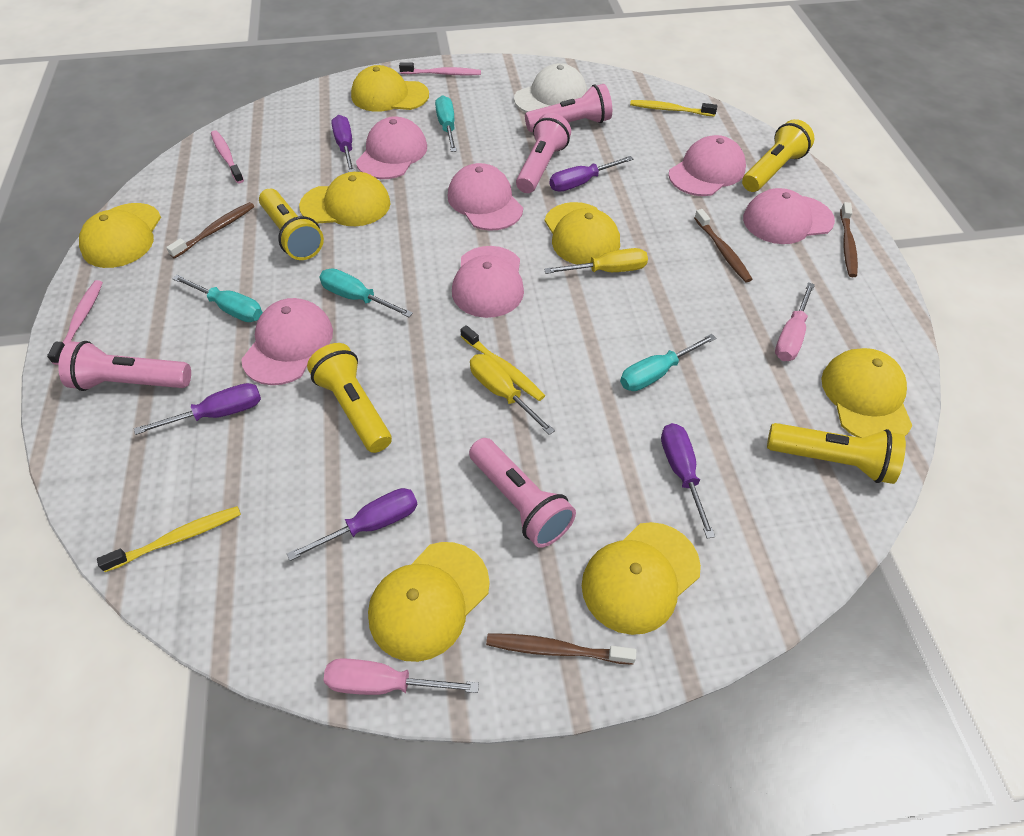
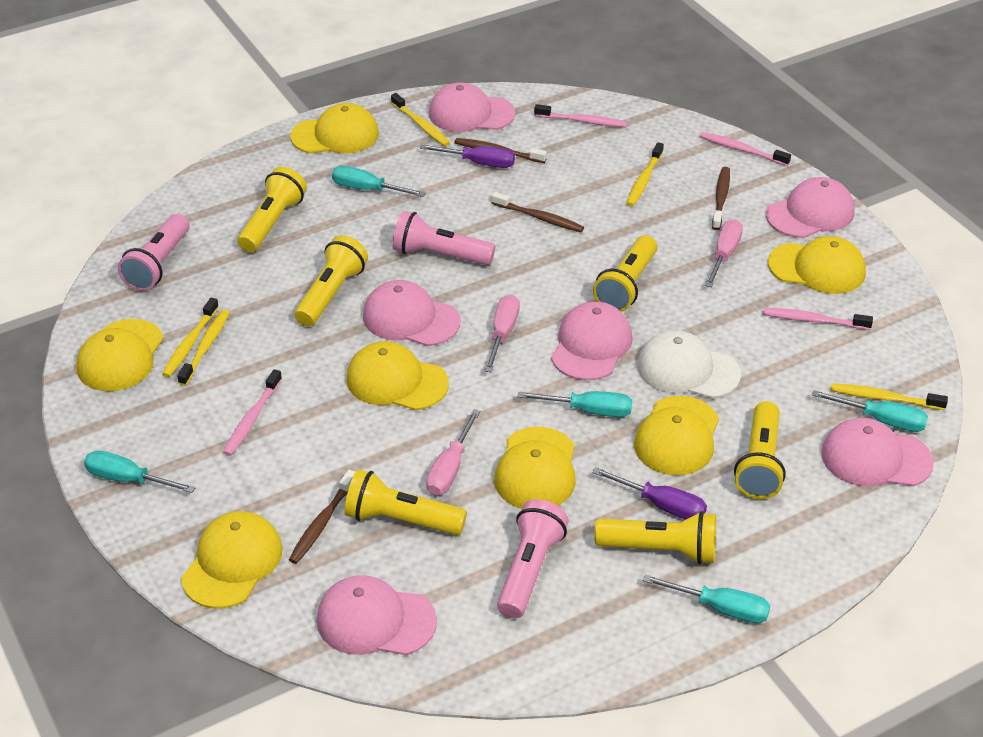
pink flashlight: 4 -> 3
pink screwdriver: 2 -> 3
pink toothbrush: 3 -> 4
purple screwdriver: 5 -> 2
turquoise screwdriver: 4 -> 5
yellow flashlight: 4 -> 6
yellow screwdriver: 2 -> 0
yellow toothbrush: 3 -> 5

